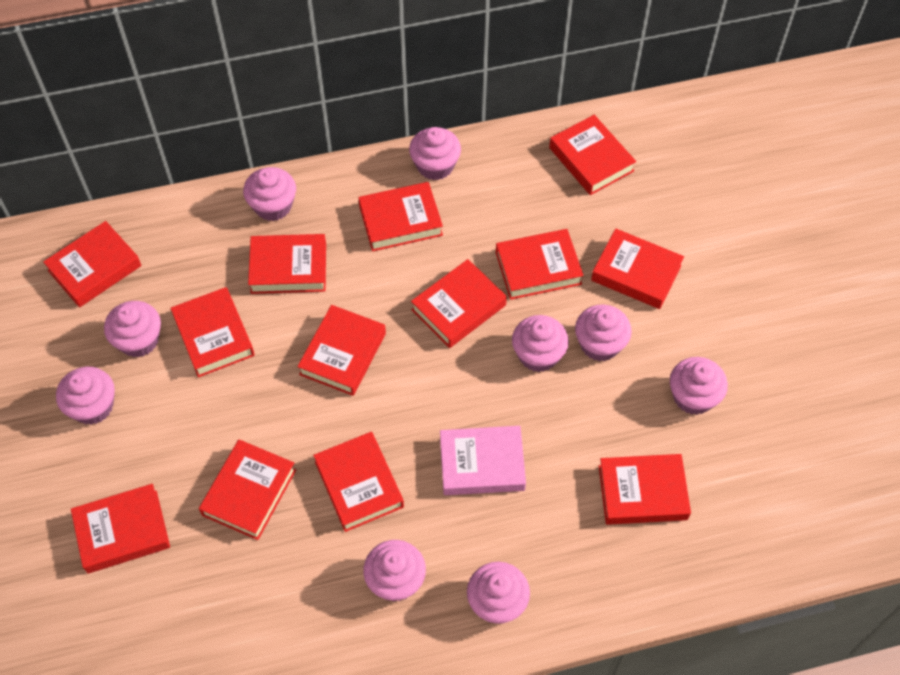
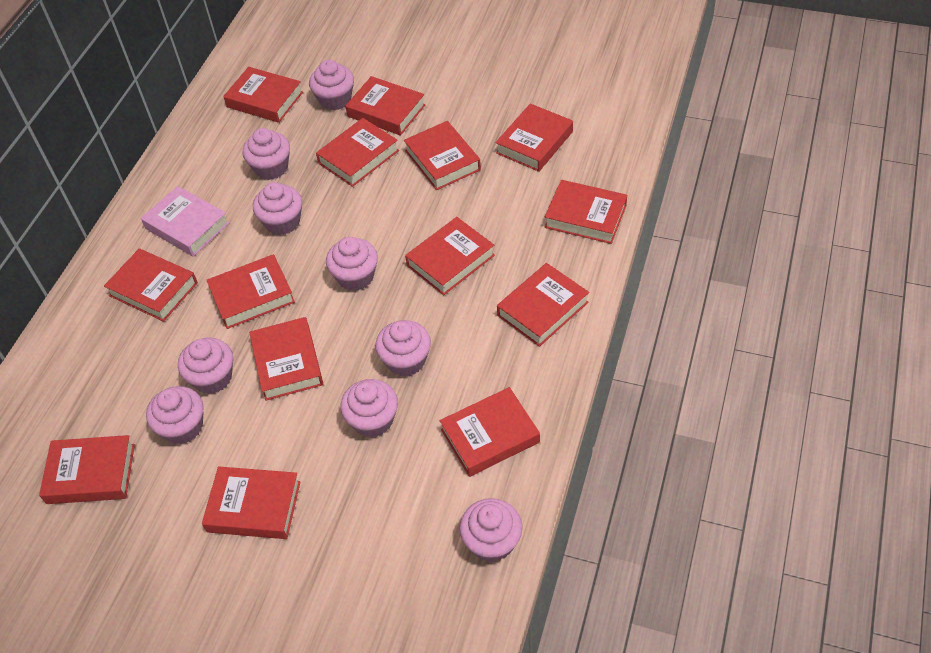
red book: 13 -> 14

